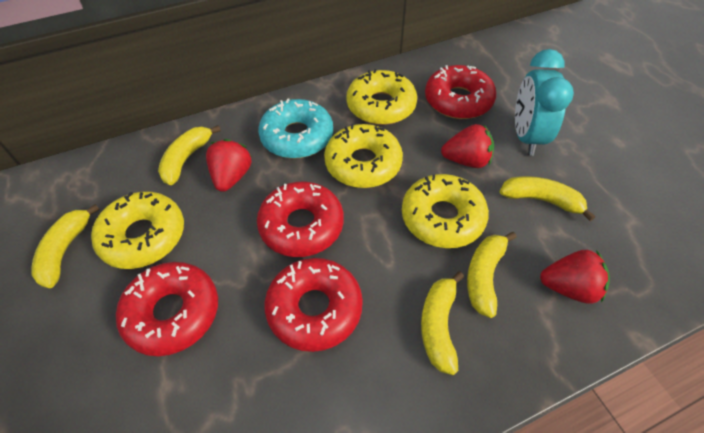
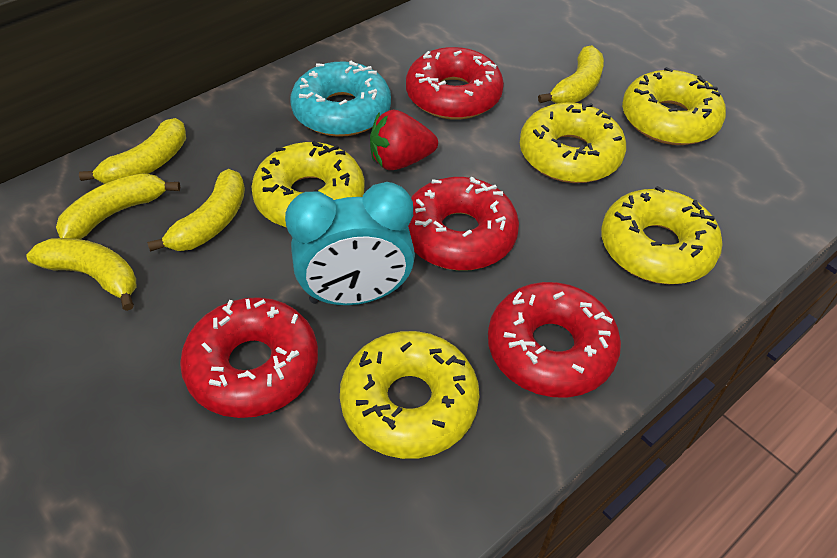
red strawberry: 3 -> 1
yellow donut: 4 -> 5

